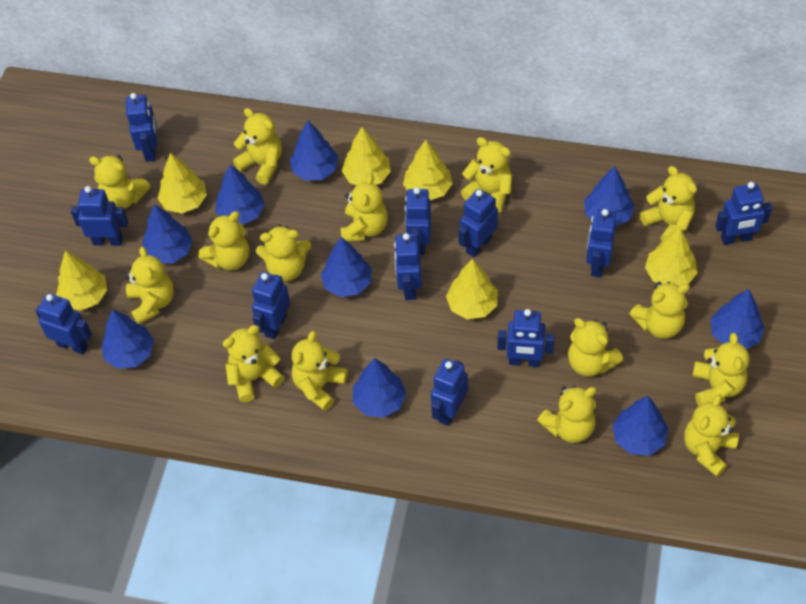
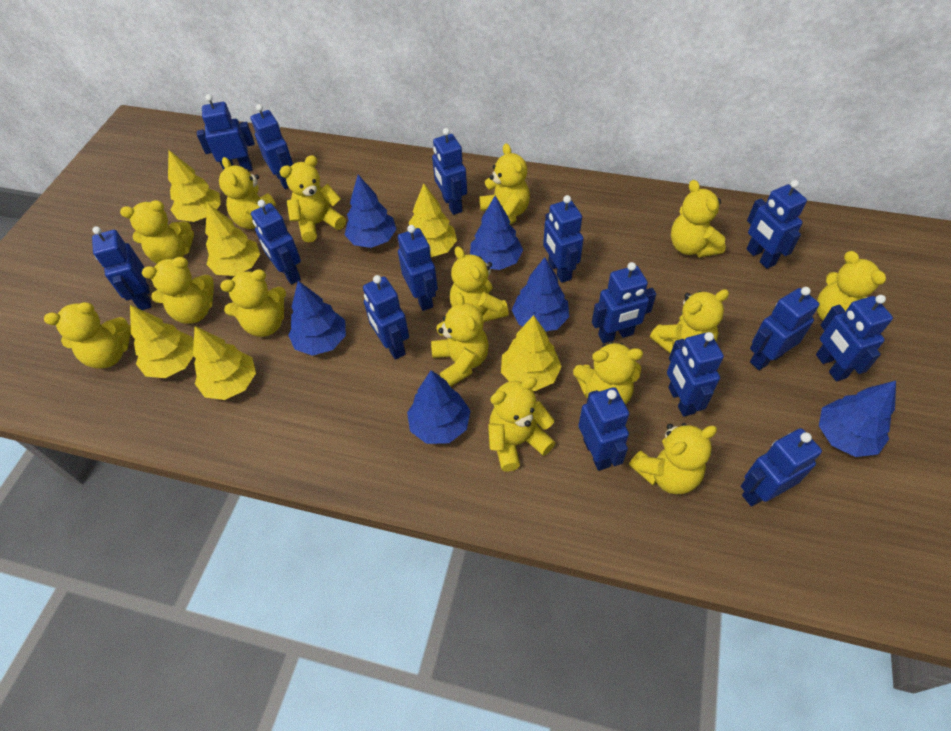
blue robot: 11 -> 15
blue tree: 9 -> 6

